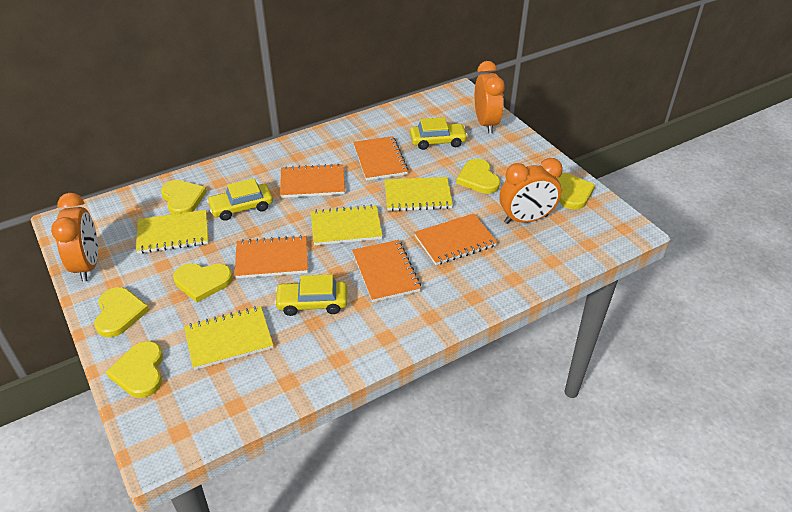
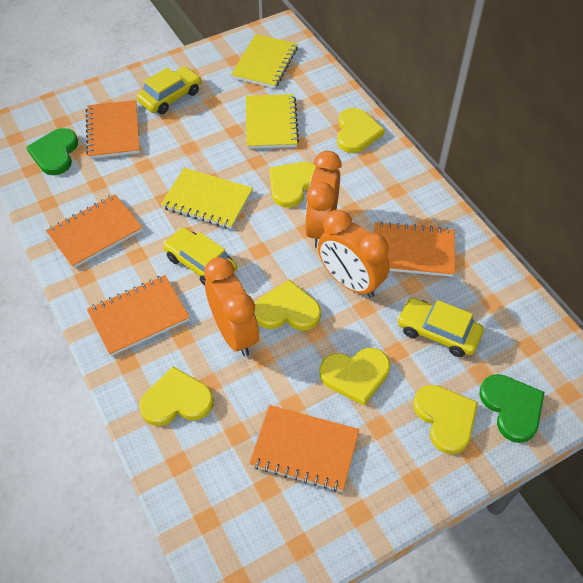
green heart: 0 -> 2
yellow notebook: 4 -> 3

